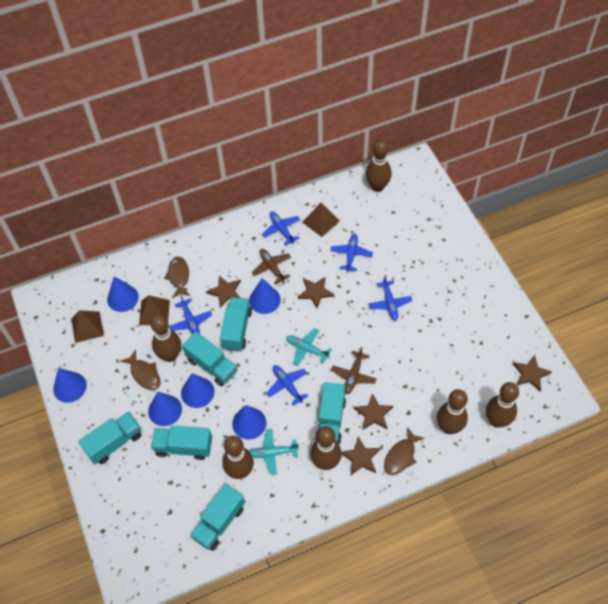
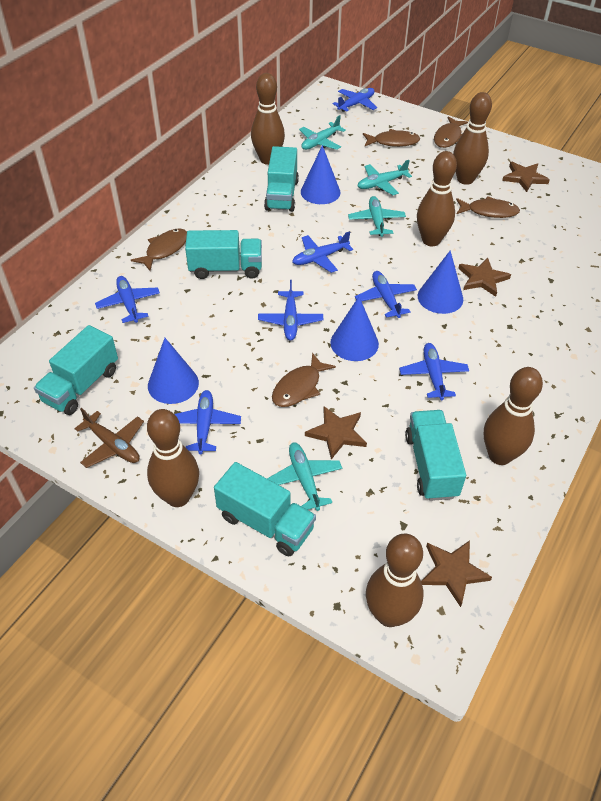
blue cone: 6 -> 4
blue plane: 5 -> 7
brown fish: 3 -> 5
brown plane: 2 -> 1
brown pyramid: 3 -> 0
brown star: 5 -> 4
turquoise plane: 2 -> 4
turquoise truck: 6 -> 5

